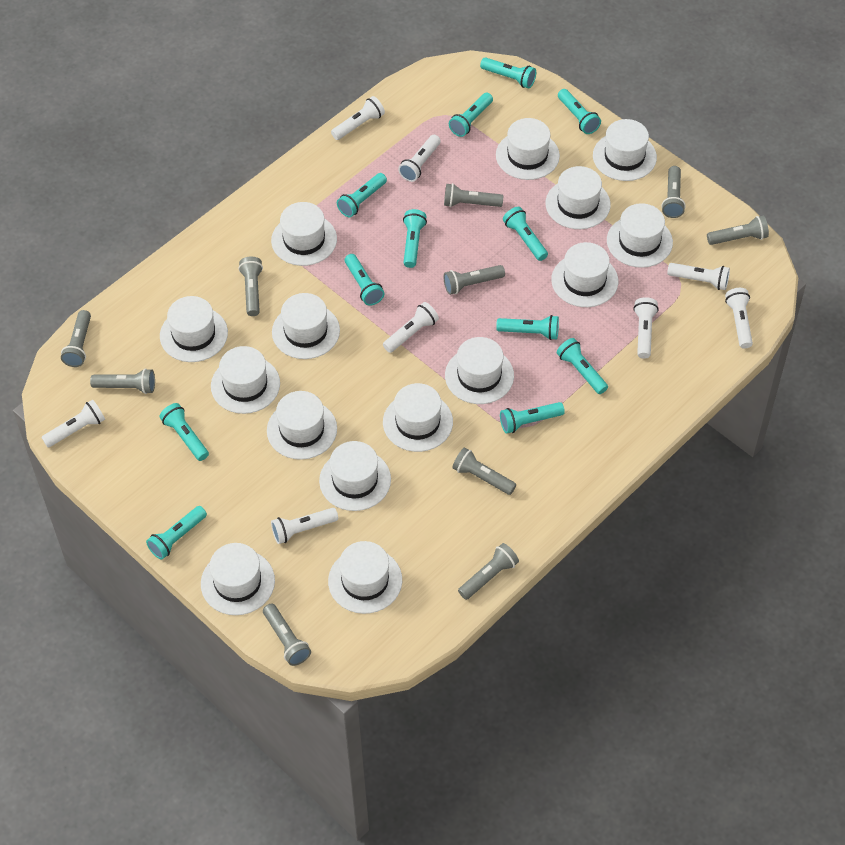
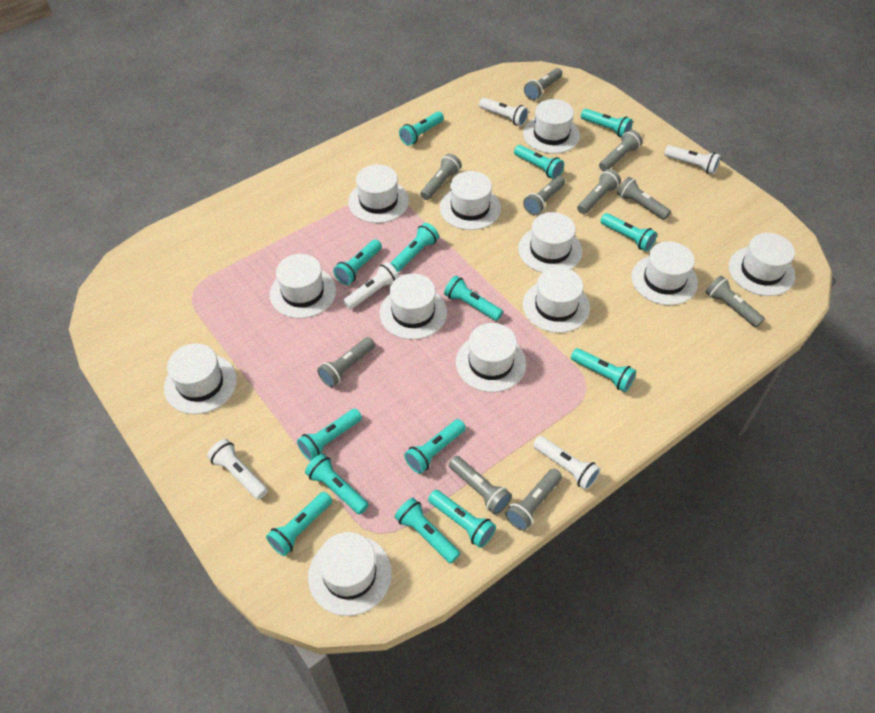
turquoise flashlight: 12 -> 14
white flashlight: 8 -> 5
white hat: 15 -> 12

